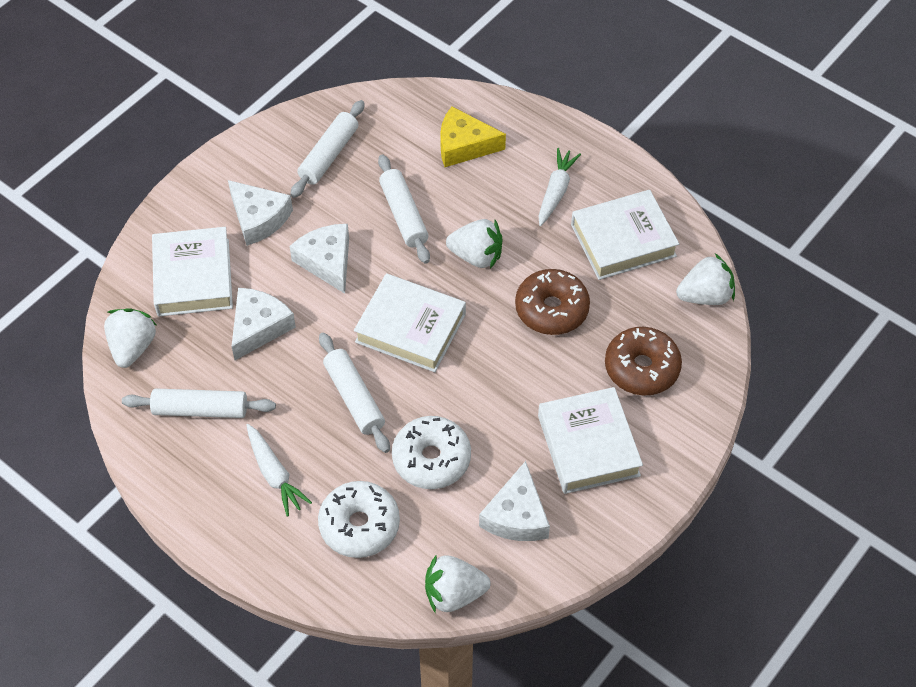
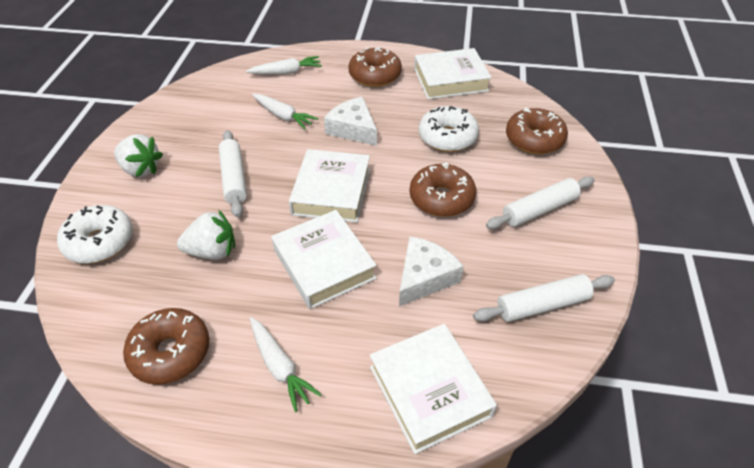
brown donut: 2 -> 4
white carrot: 2 -> 3
white cheese: 4 -> 2
white rolling pin: 4 -> 3
white strawberry: 4 -> 2
yellow cheese: 1 -> 0

